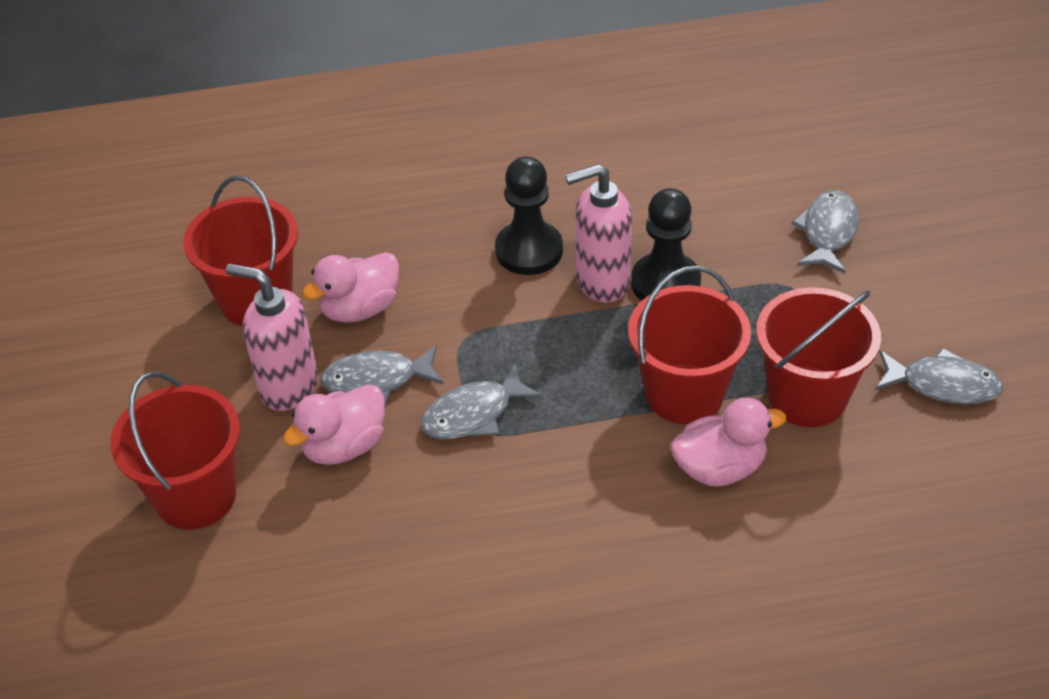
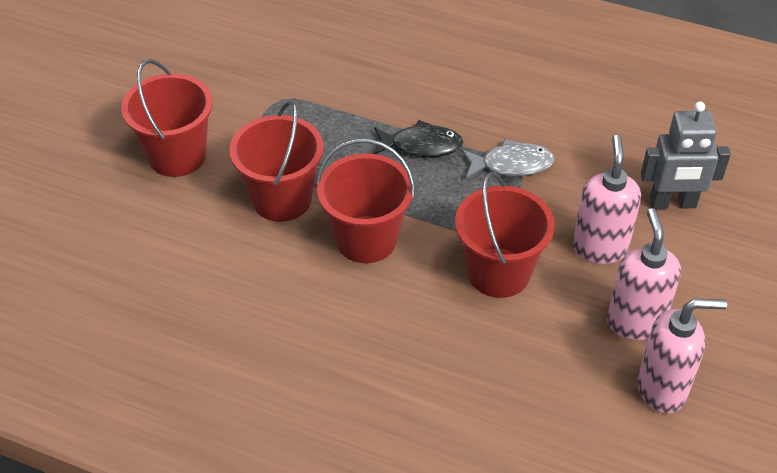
black fish: 0 -> 1
black pawn: 2 -> 0
grey fish: 4 -> 1
grey robot: 0 -> 1
pink duck: 3 -> 0
pink soap dispenser: 2 -> 3

